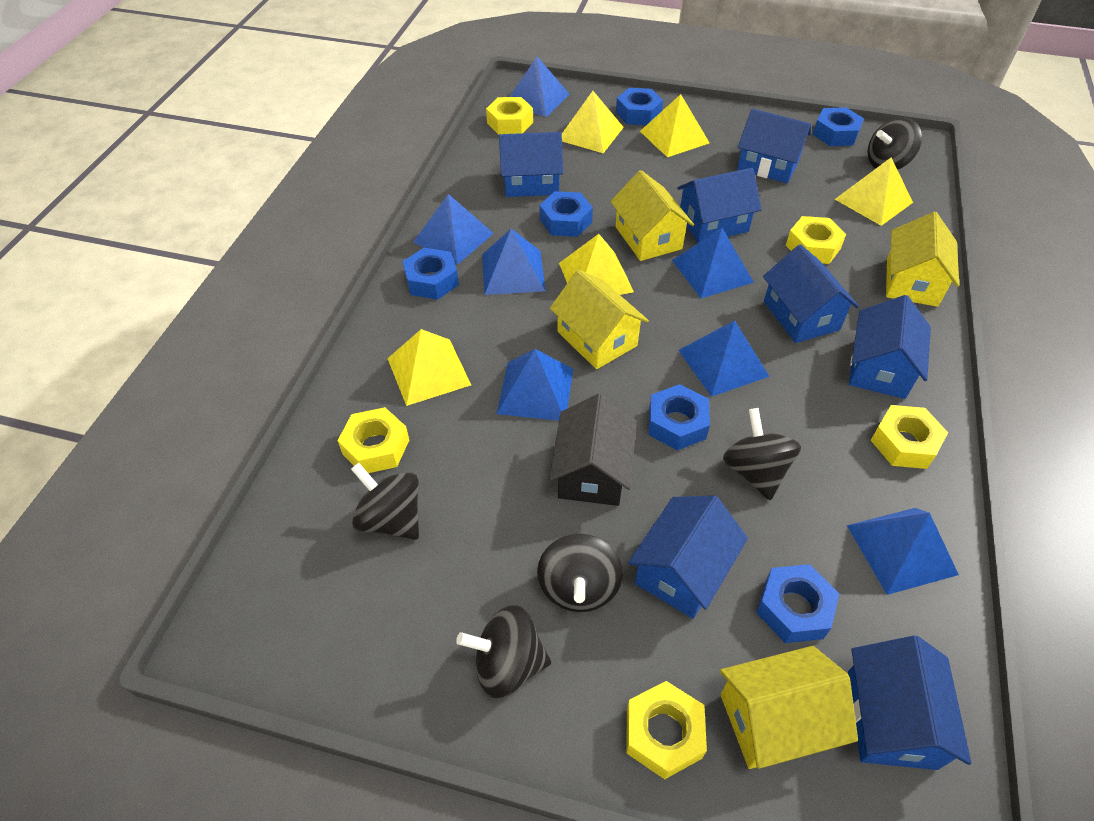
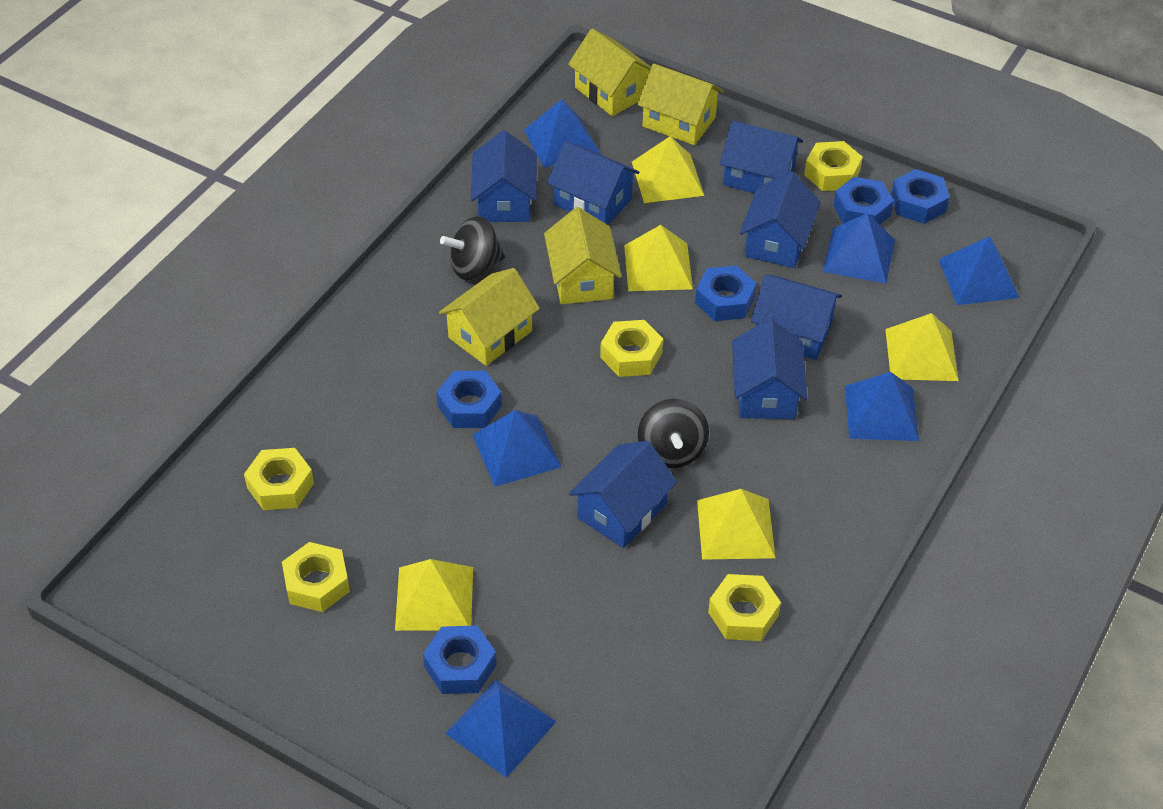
black house: 1 -> 0
black spinning top: 5 -> 2
blue nut: 6 -> 5
blue pyramid: 7 -> 6

